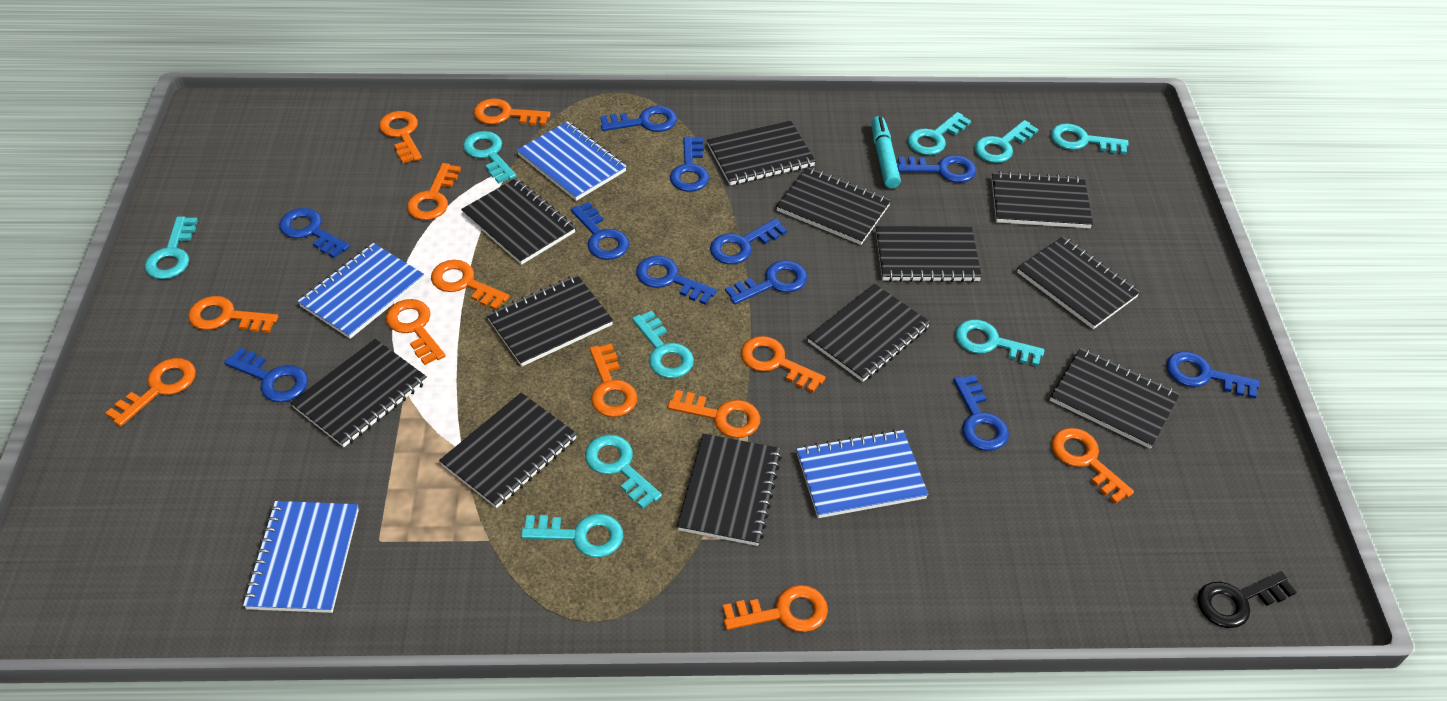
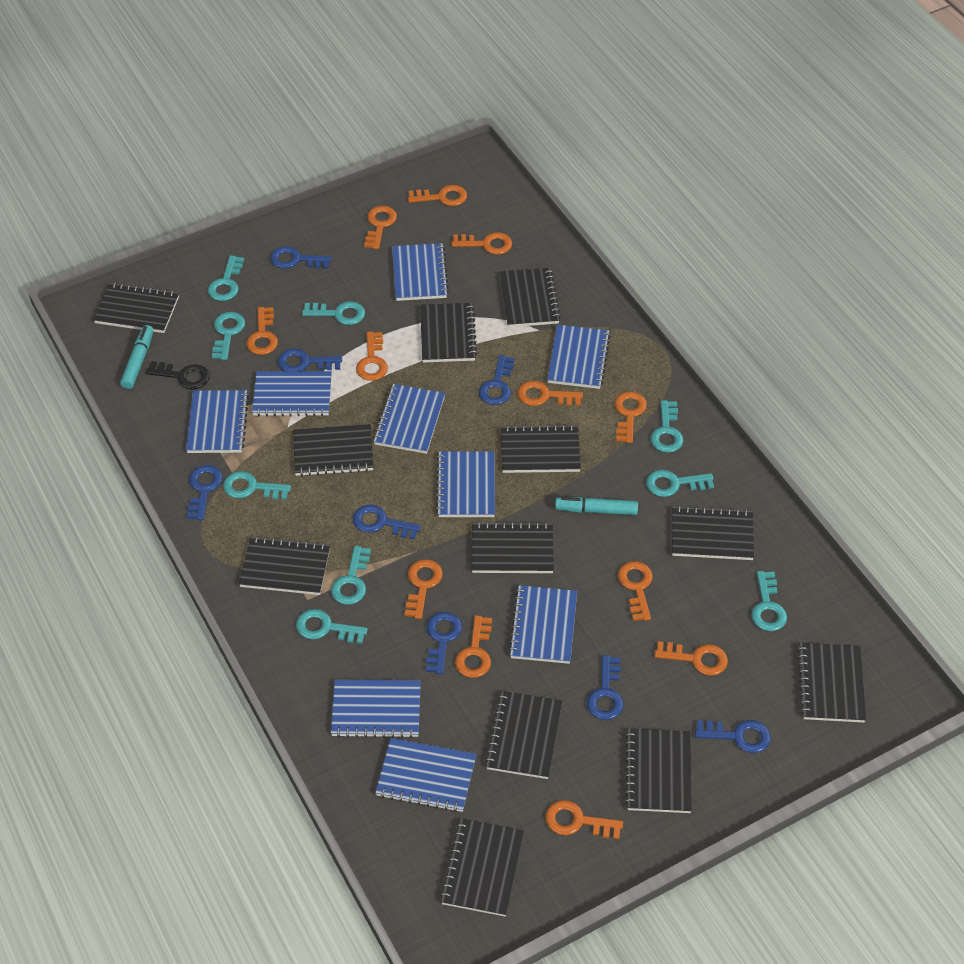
blue key: 11 -> 8
blue notebook: 4 -> 9
turquoise marker: 1 -> 2

